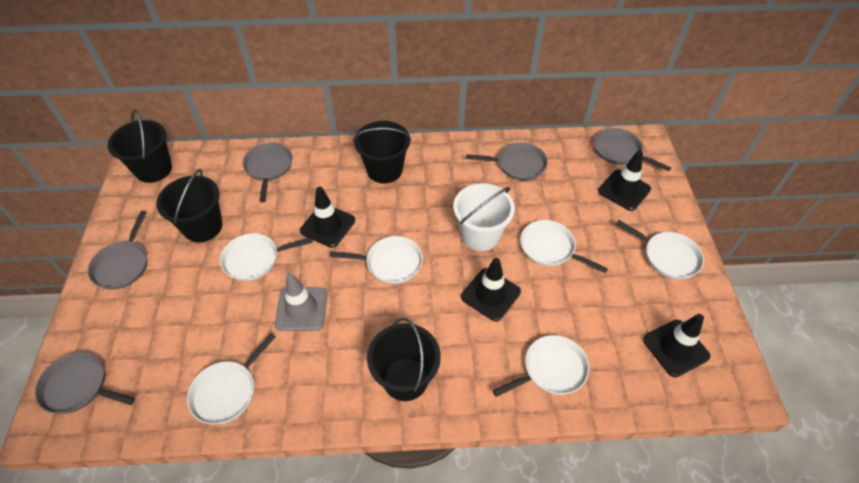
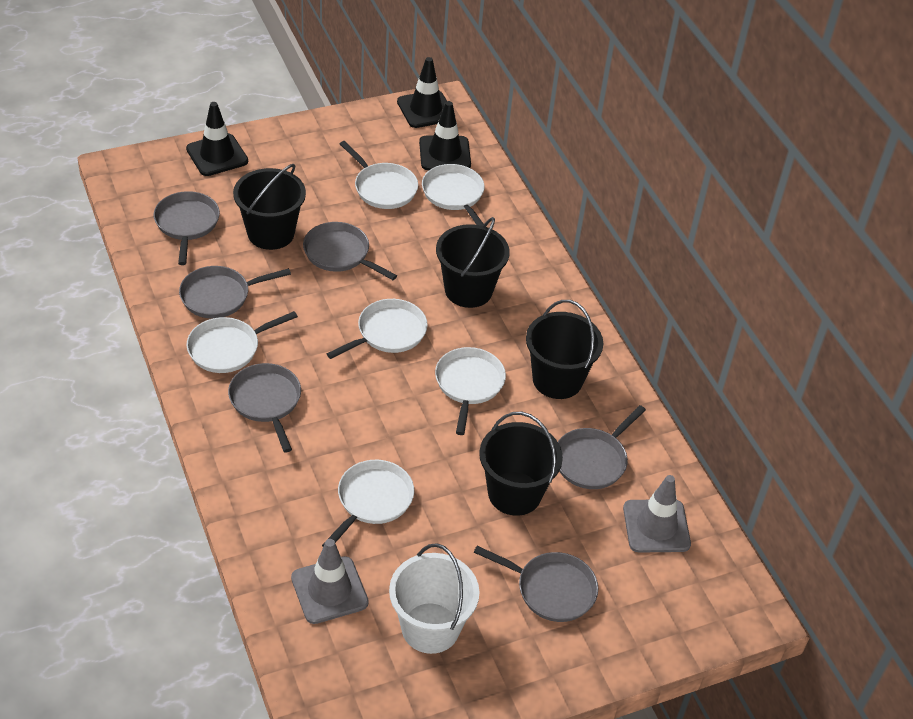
black traffic cone: 4 -> 3
grey pan: 5 -> 6
grey traffic cone: 1 -> 2

